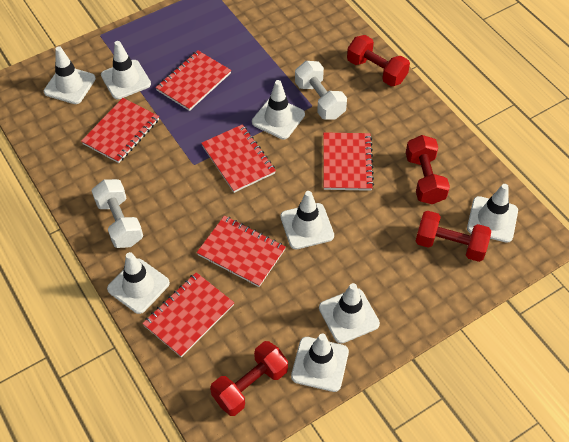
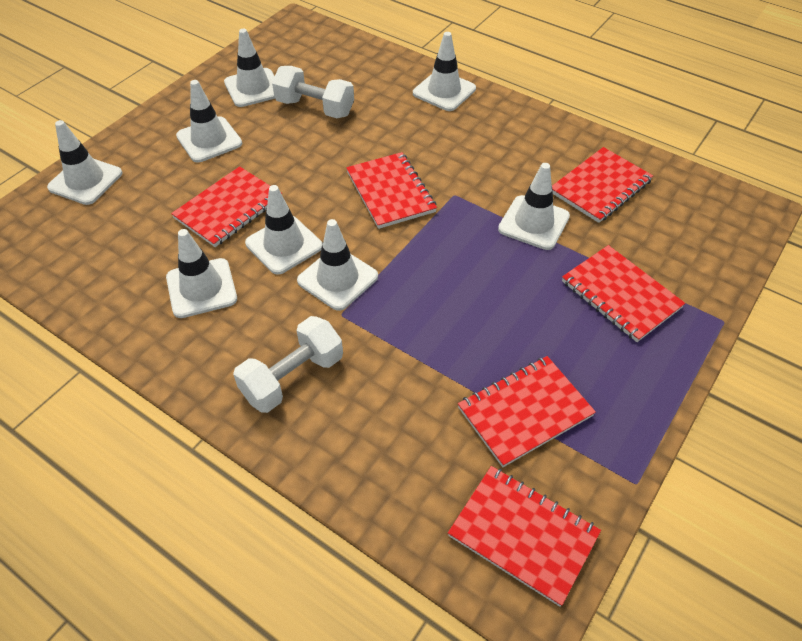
red dumbbell: 4 -> 0

